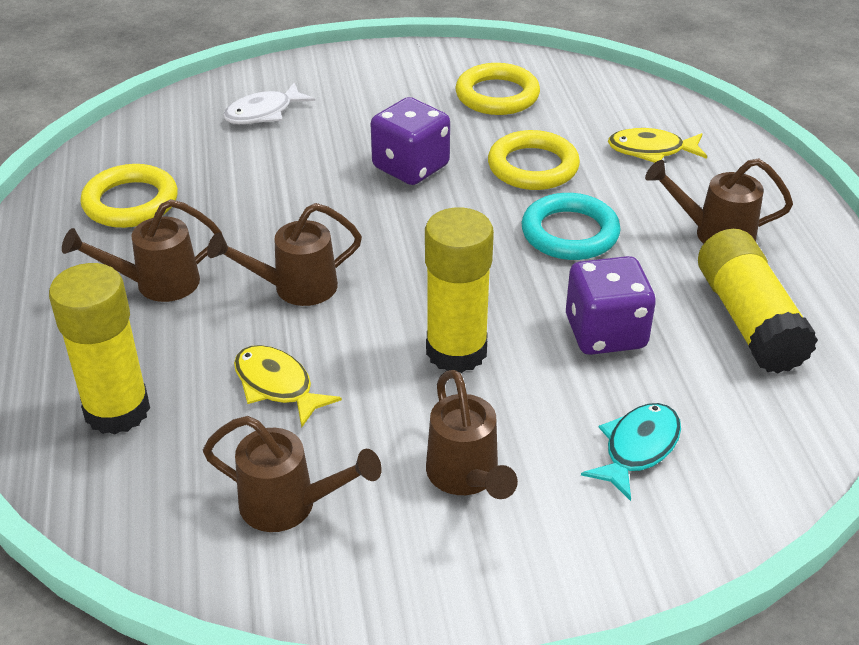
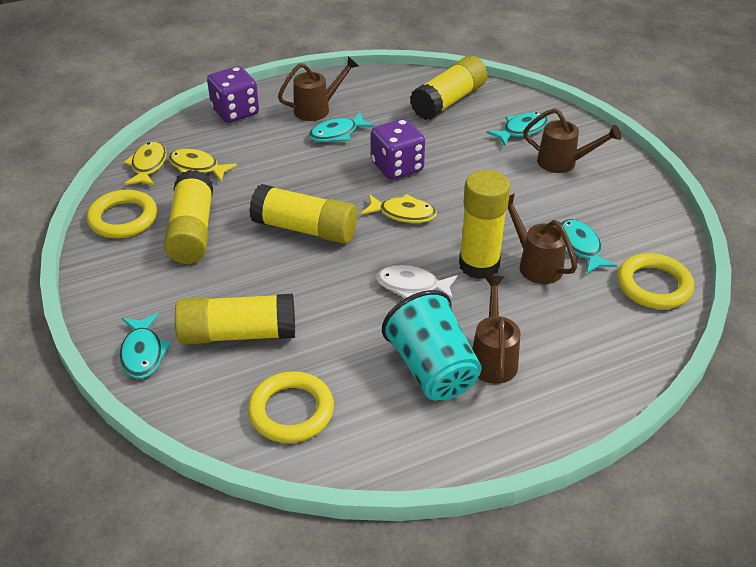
brown watering can: 5 -> 4
turquoise cup: 0 -> 1
turquoise fish: 1 -> 4
turquoise ring: 1 -> 0
yellow fish: 2 -> 3
yellow glue stick: 3 -> 5

